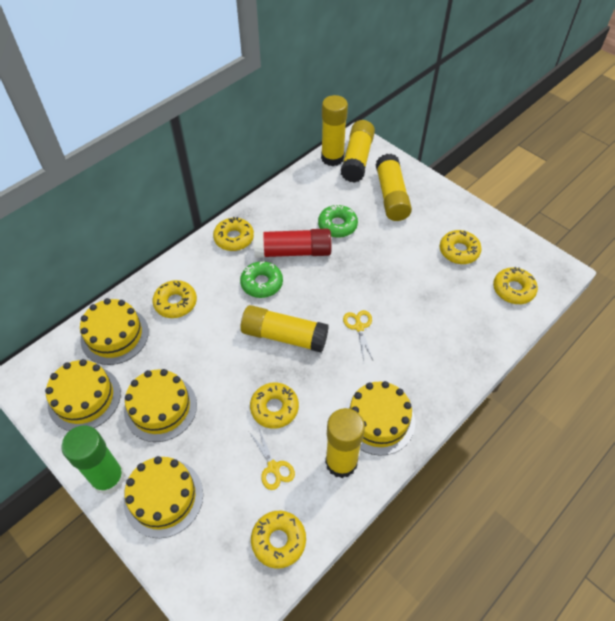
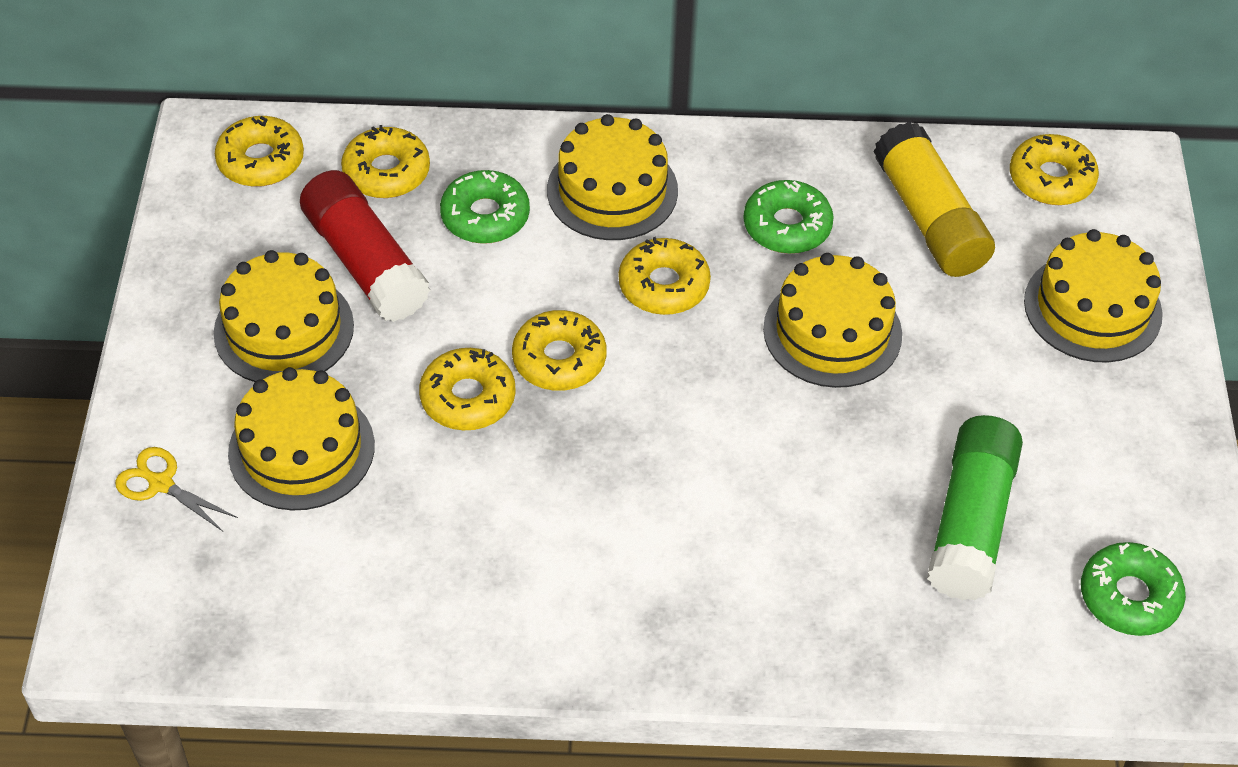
green donut: 2 -> 3
yellow glue stick: 5 -> 1
yellow scissors: 2 -> 1

